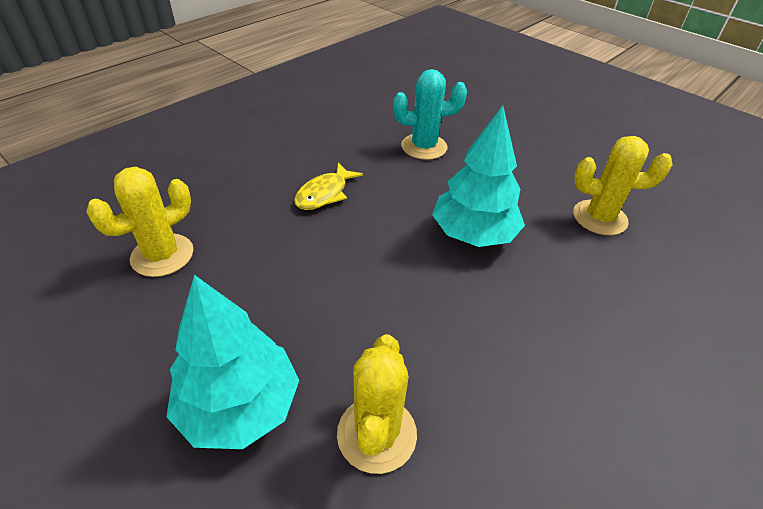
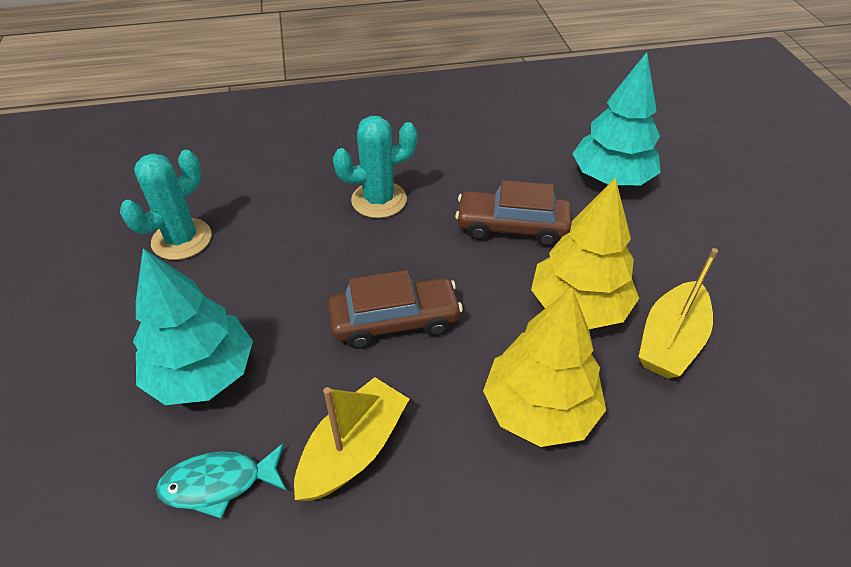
brown car: 0 -> 2
turquoise cactus: 1 -> 2
turquoise fish: 0 -> 1
yellow boat: 0 -> 2
yellow cactus: 3 -> 0
yellow fish: 1 -> 0
yellow tree: 0 -> 2

